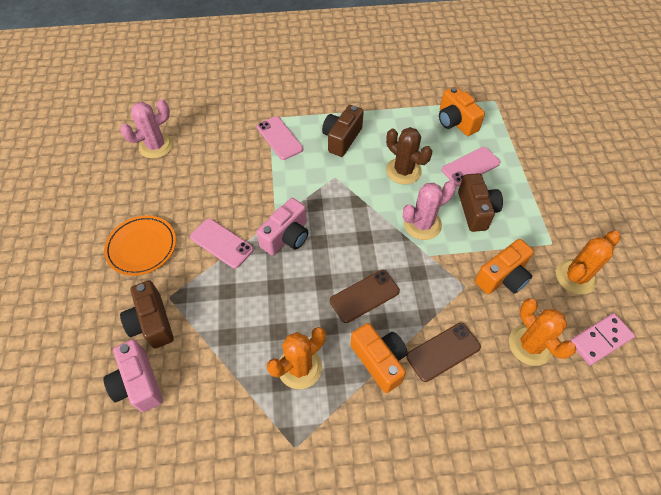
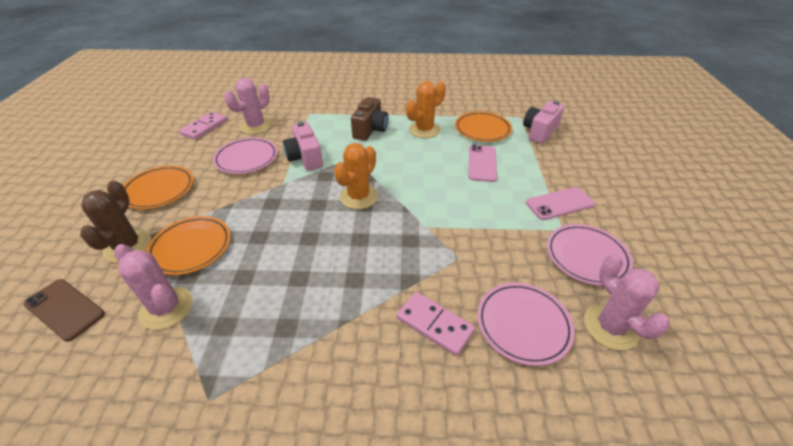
brown camera: 3 -> 1
brown phone: 2 -> 1
orange cactus: 3 -> 2
orange camera: 3 -> 0
orange plate: 1 -> 3
pink cactus: 2 -> 3
pink domino: 1 -> 2
pink phone: 3 -> 2
pink plate: 0 -> 3

